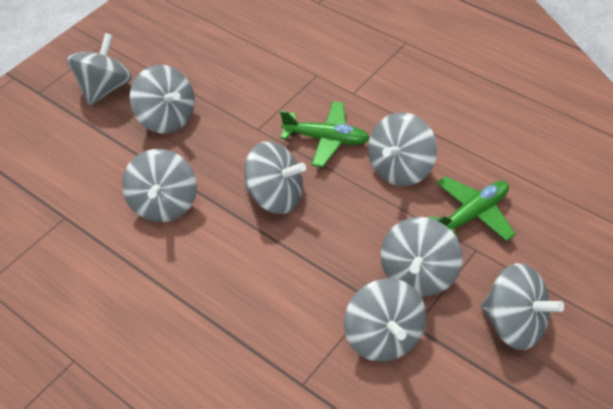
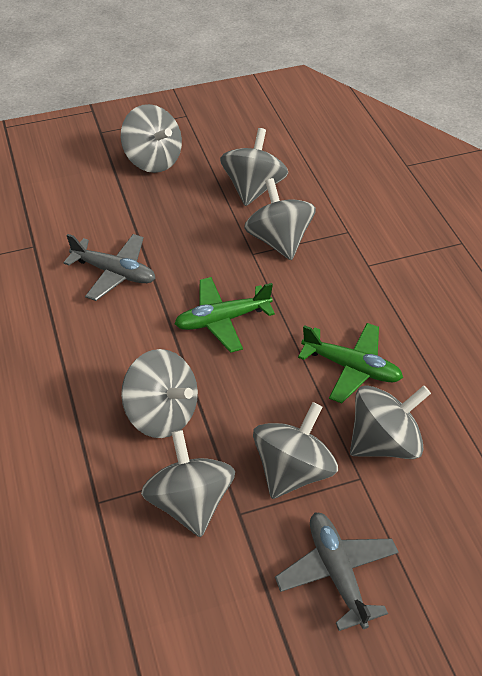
grey plane: 0 -> 2
grey spinning top: 8 -> 7

